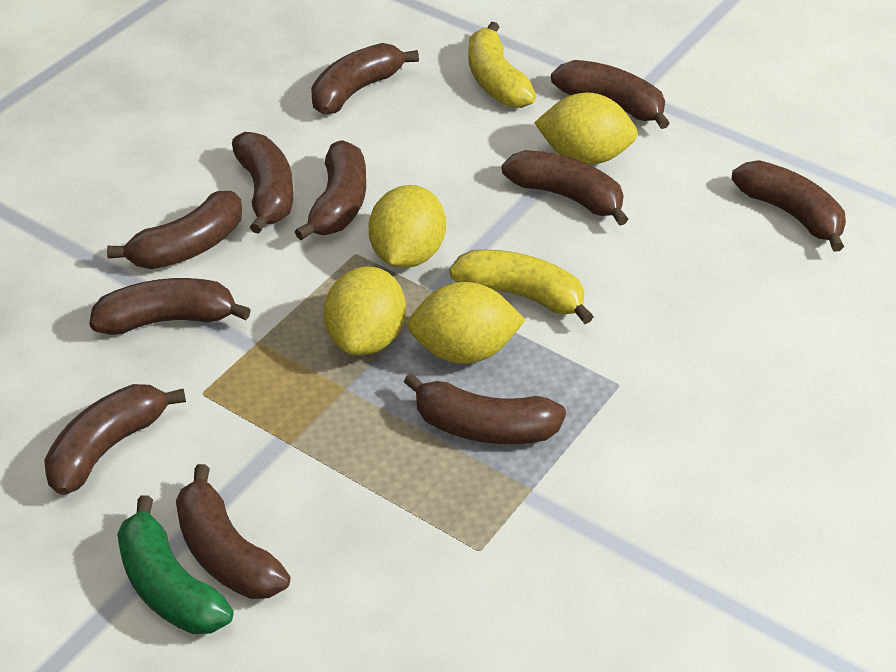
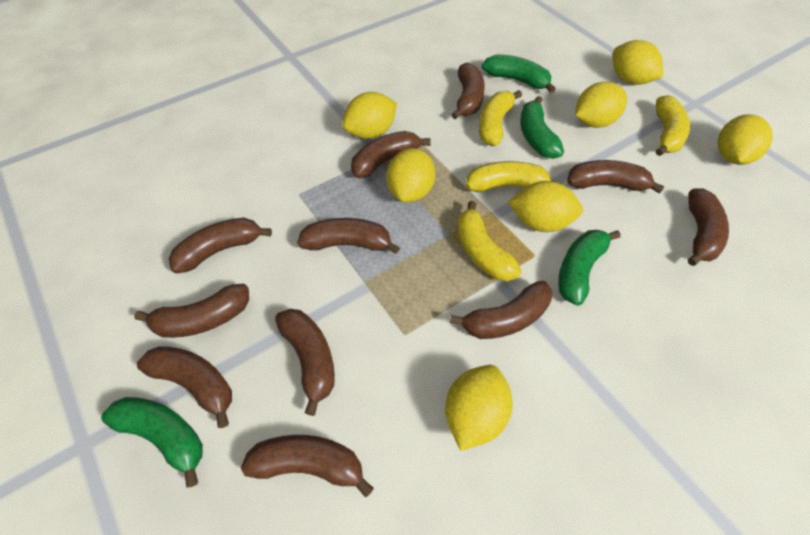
green banana: 1 -> 4
yellow banana: 2 -> 4
yellow lemon: 4 -> 7

